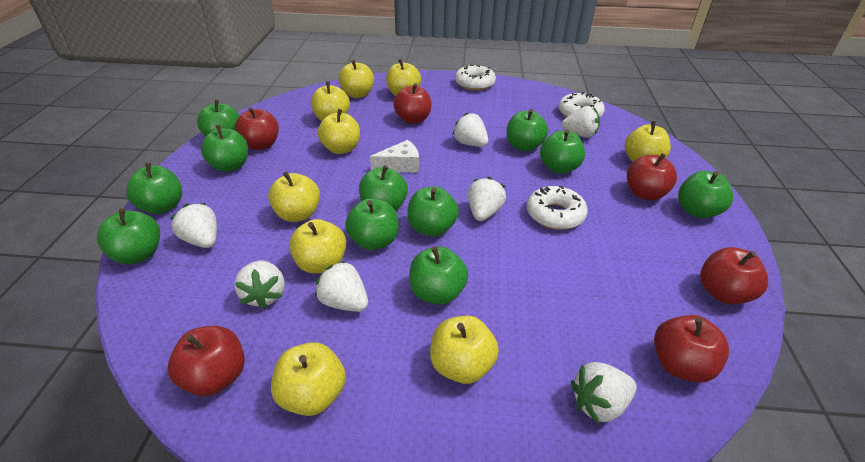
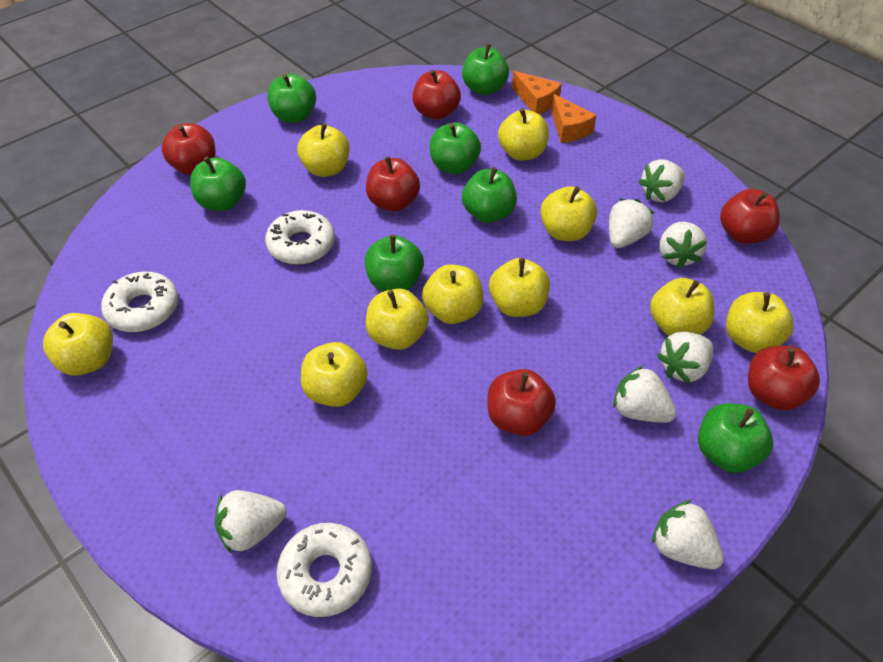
green apple: 11 -> 7
orange cheese: 0 -> 2
white cheese: 1 -> 0
yellow apple: 9 -> 10

